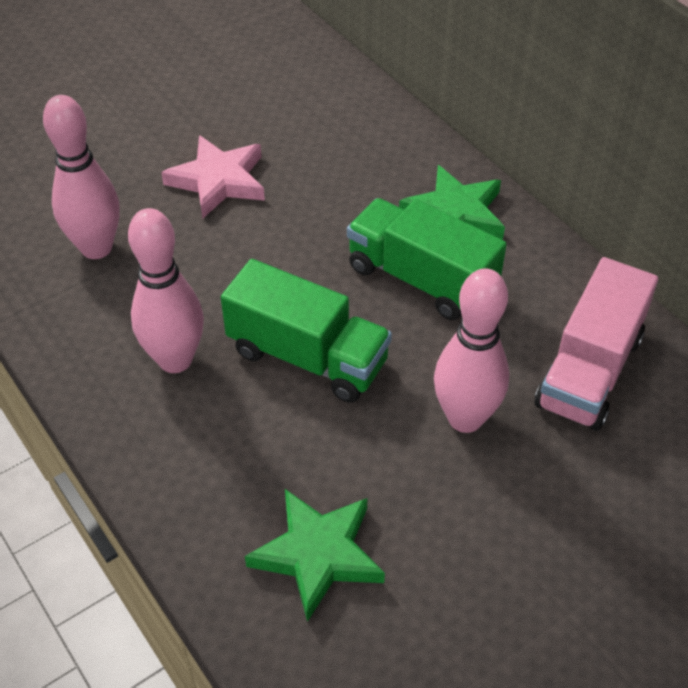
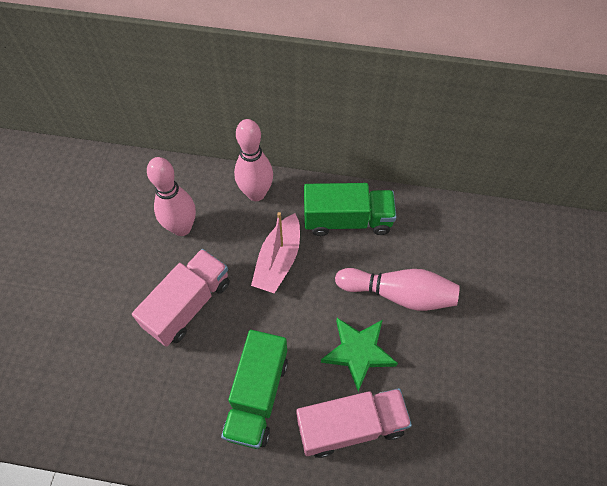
green star: 2 -> 1
pink boat: 0 -> 1
pink star: 1 -> 0
pink truck: 1 -> 2

